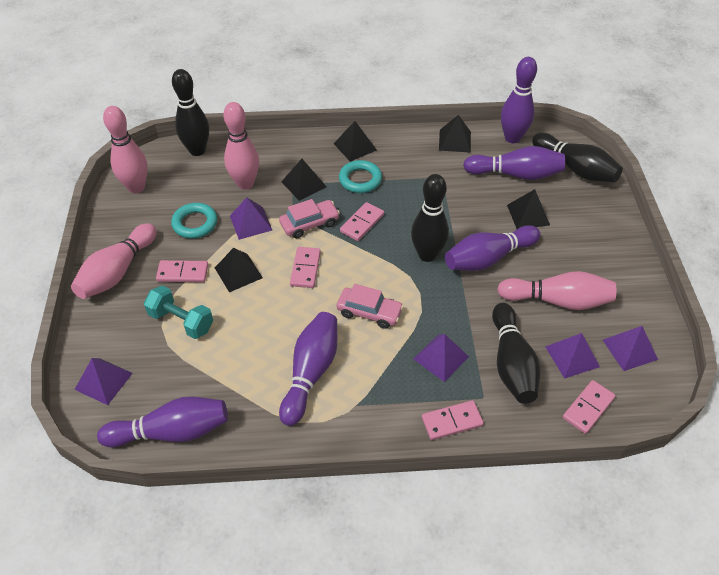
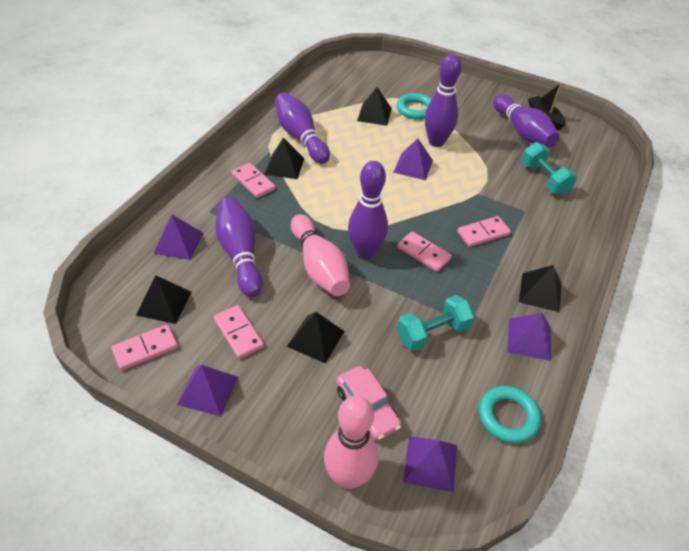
black boat: 0 -> 1
black bowling pin: 4 -> 0
pink bowling pin: 4 -> 2
pink car: 2 -> 1
turquoise dumbbell: 1 -> 2

